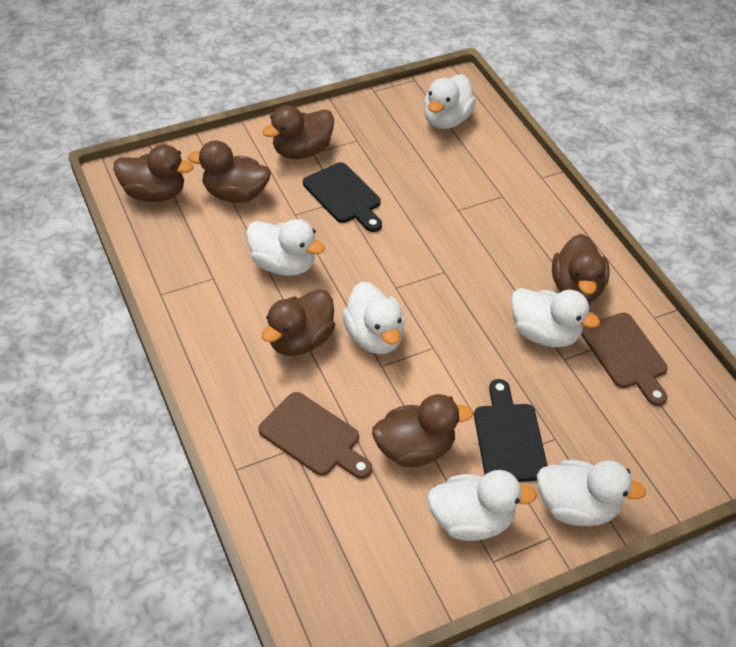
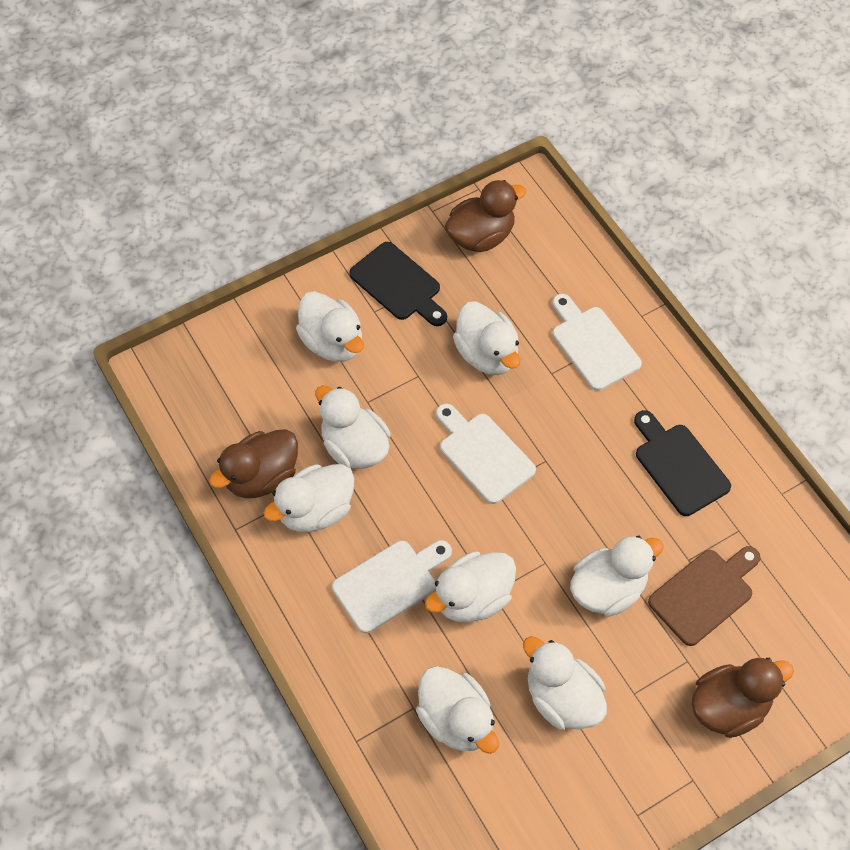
brown cutting board: 2 -> 1
brown duck: 6 -> 3
white cutting board: 0 -> 3
white duck: 6 -> 8

